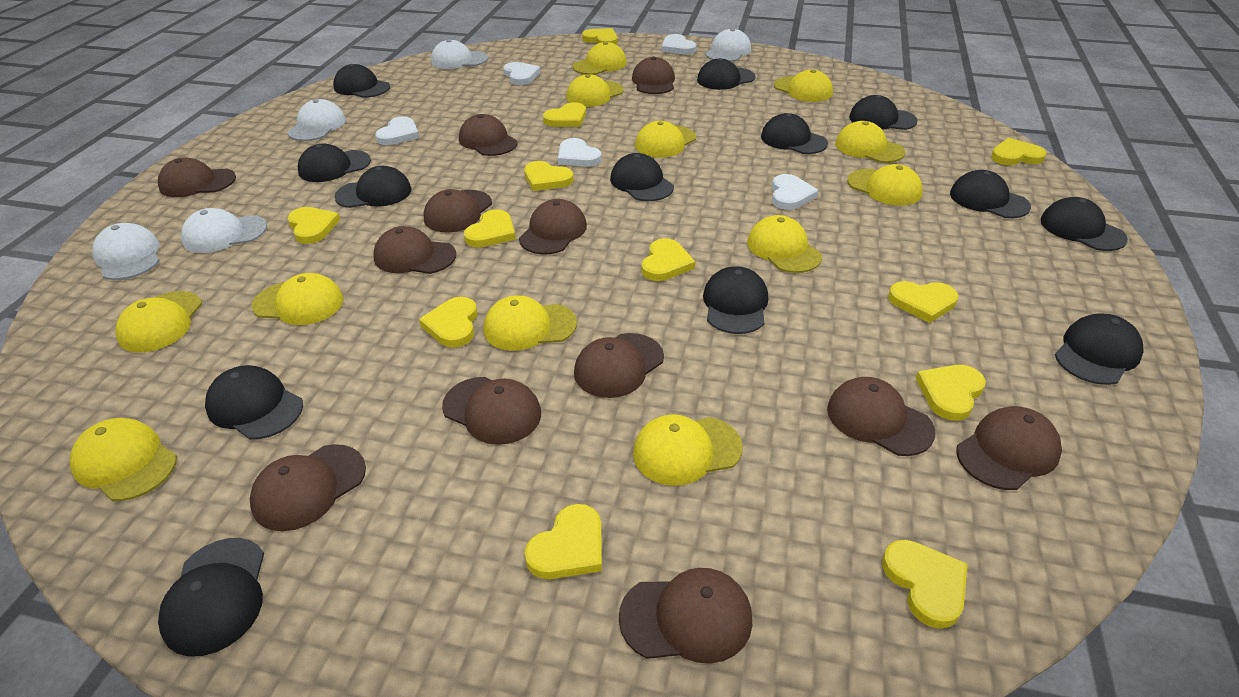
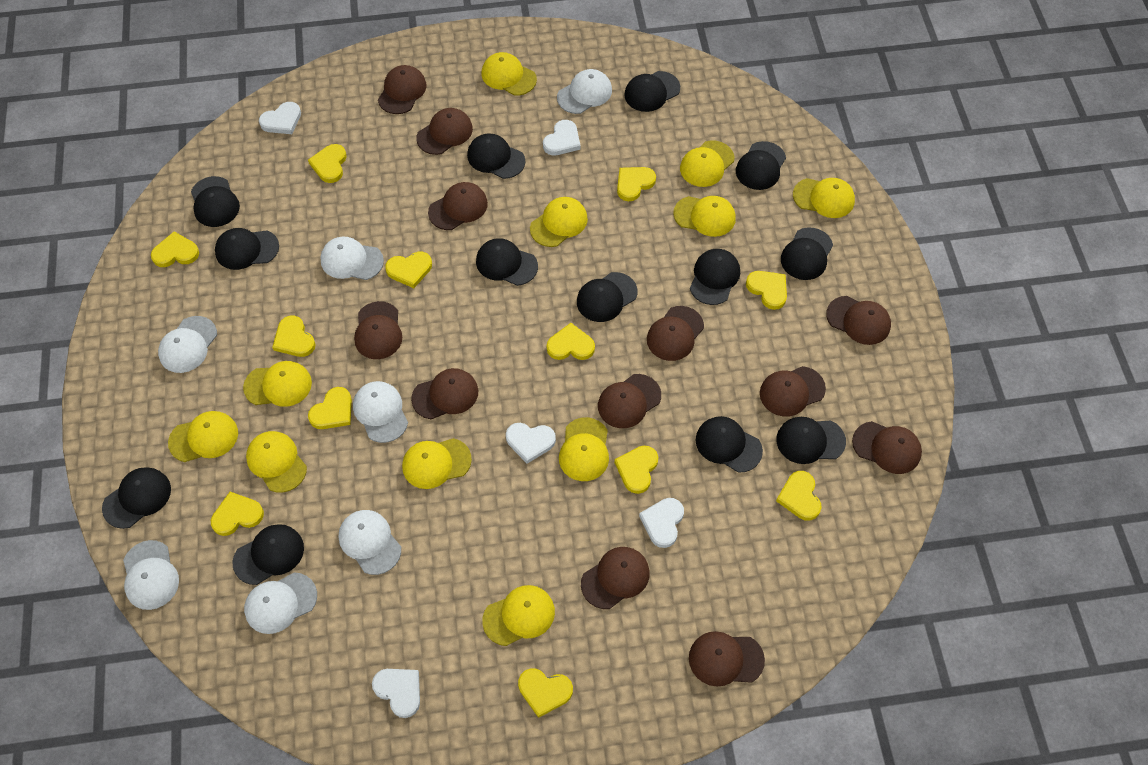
white cap: 5 -> 7
yellow cap: 12 -> 11

